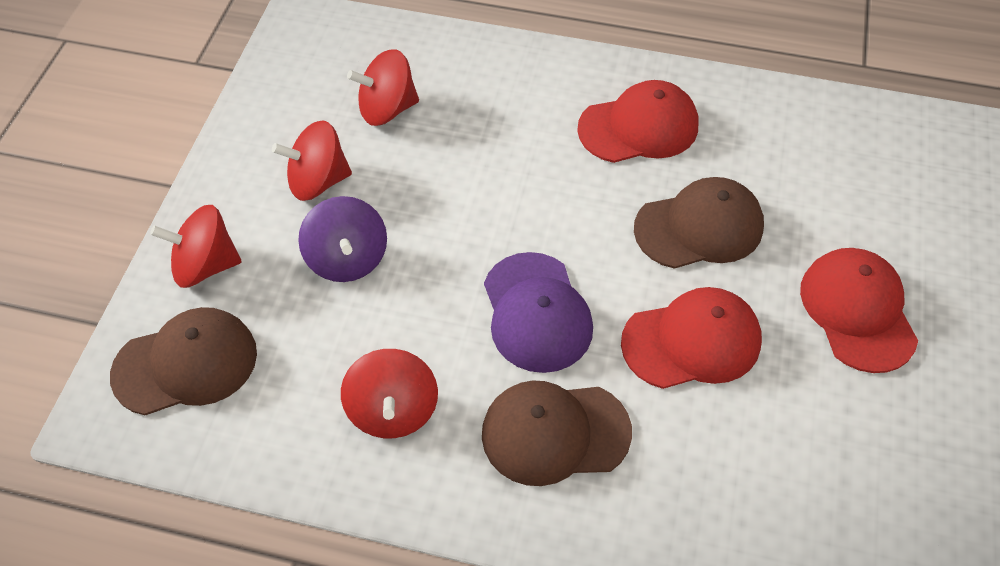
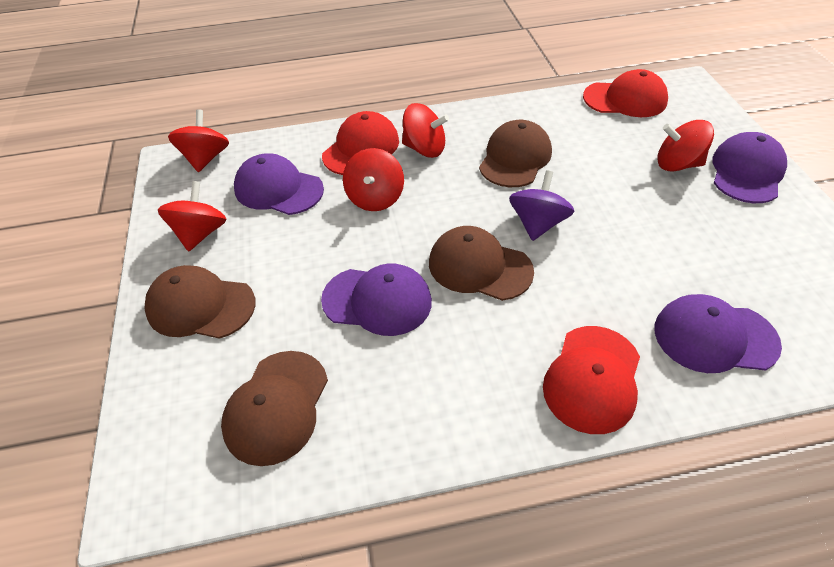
brown cap: 3 -> 4
purple cap: 1 -> 4
red spinning top: 4 -> 5

